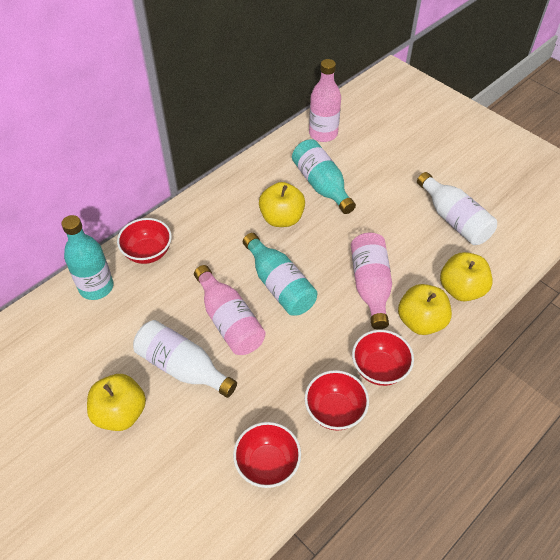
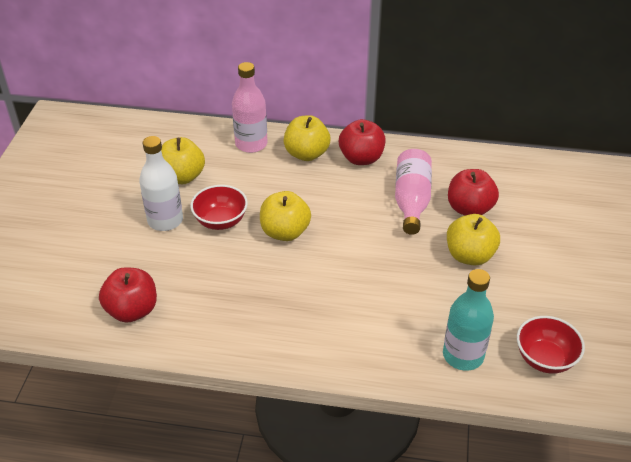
pink bottle: 3 -> 2
red apple: 0 -> 3
red bowl: 4 -> 2
turquoise bottle: 3 -> 1
white bottle: 2 -> 1

